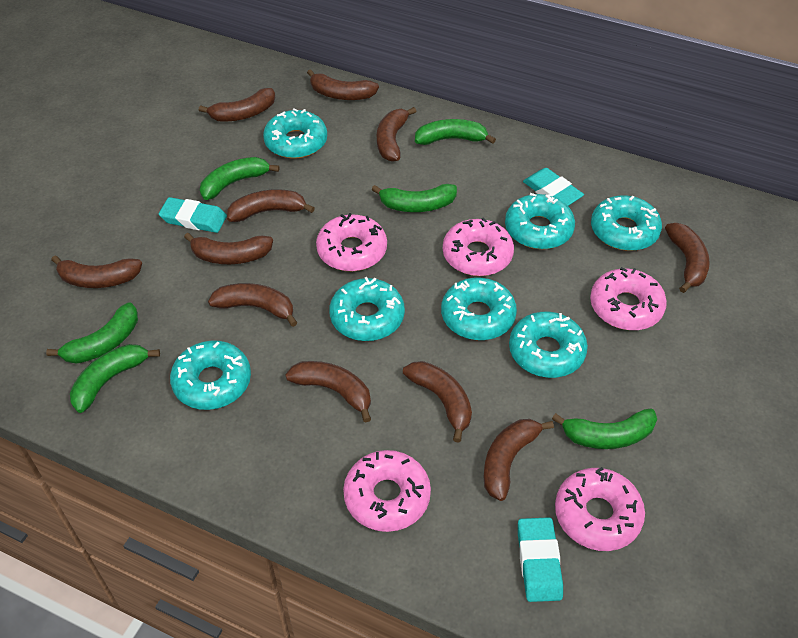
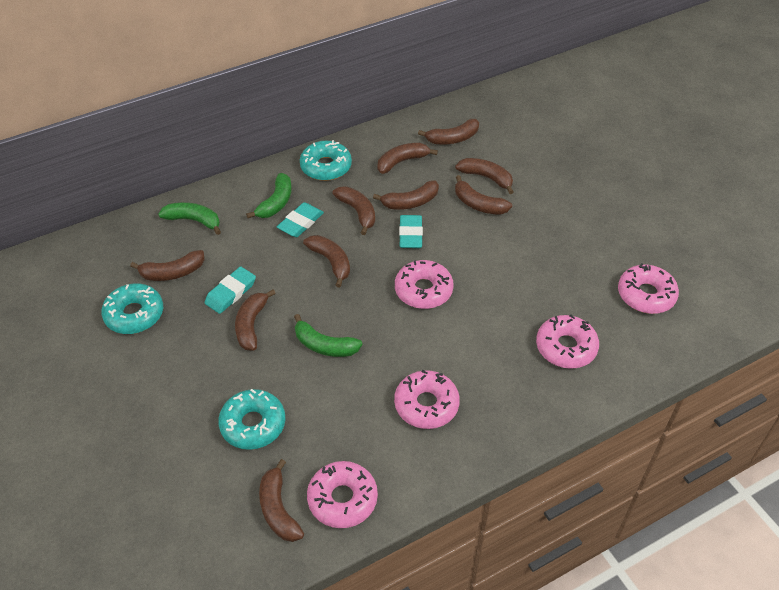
brown banana: 11 -> 10
green banana: 6 -> 3
turquoise donut: 7 -> 3

